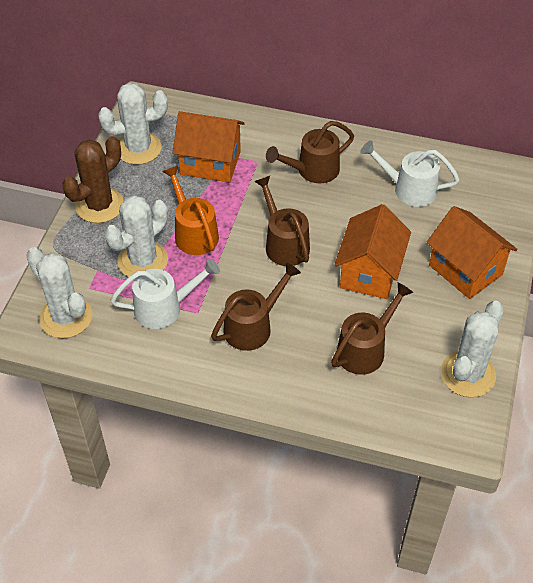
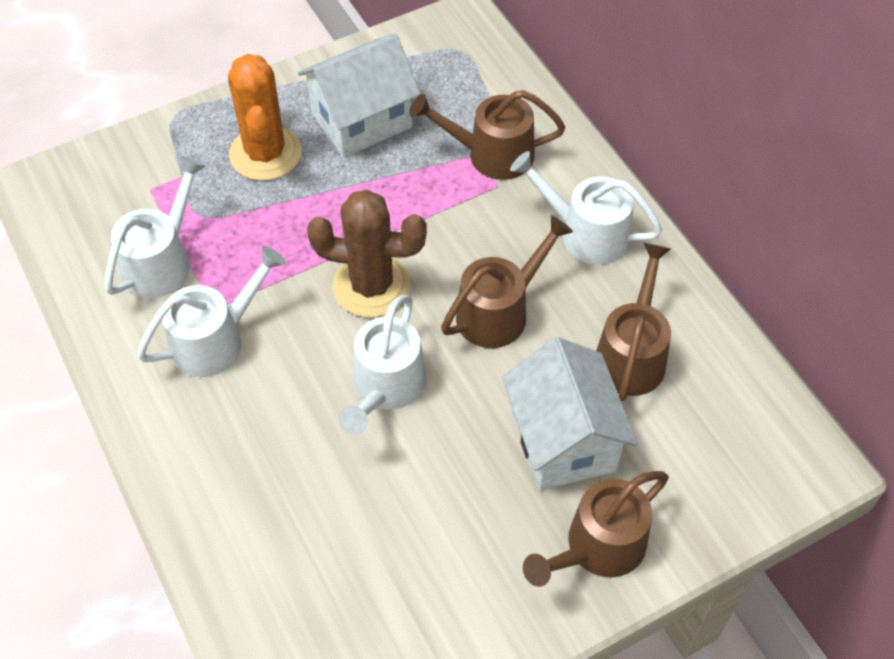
orange cactus: 0 -> 1
orange house: 3 -> 0
orange watering can: 1 -> 0
white cactus: 4 -> 0
white house: 0 -> 2
white watering can: 2 -> 4

